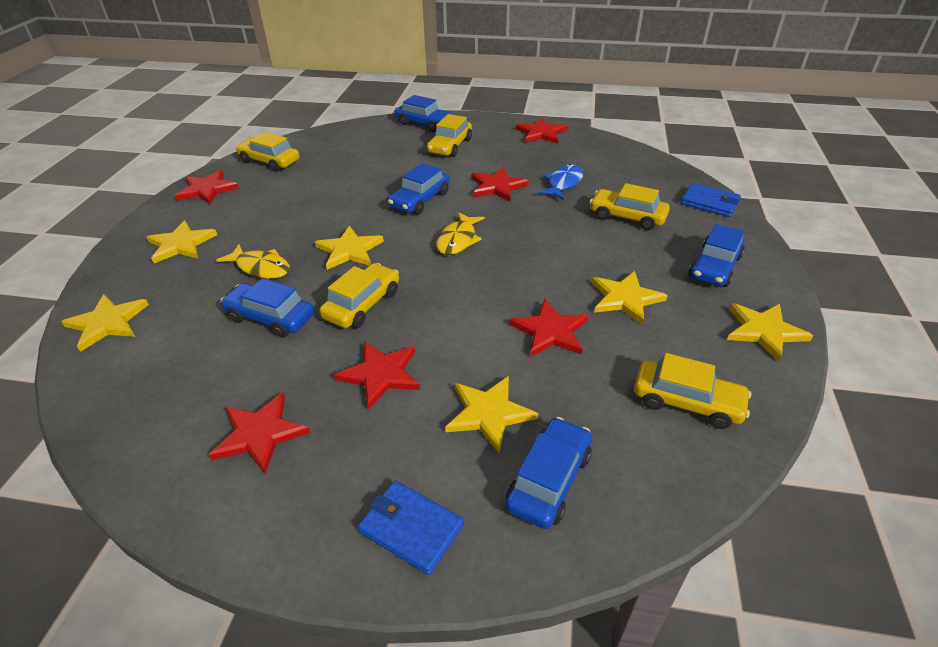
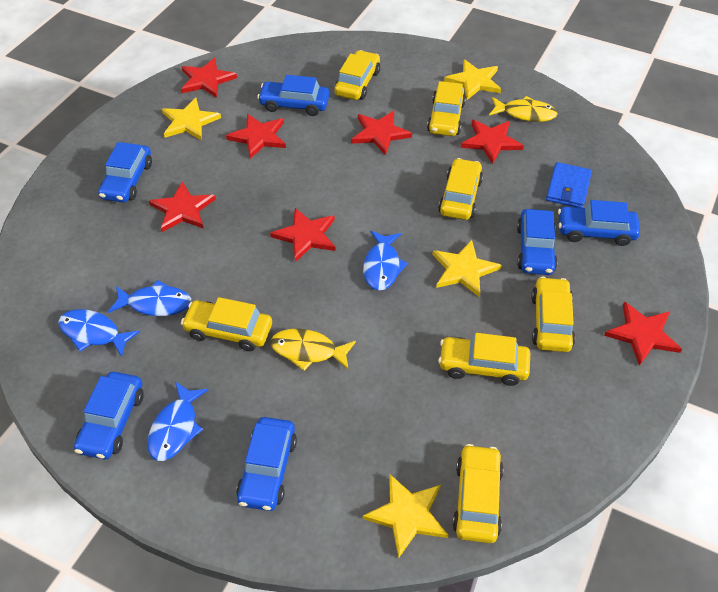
blue car: 5 -> 6
blue fish: 1 -> 4
blue wallet: 2 -> 1
red star: 6 -> 7
yellow car: 5 -> 7
yellow star: 6 -> 4

